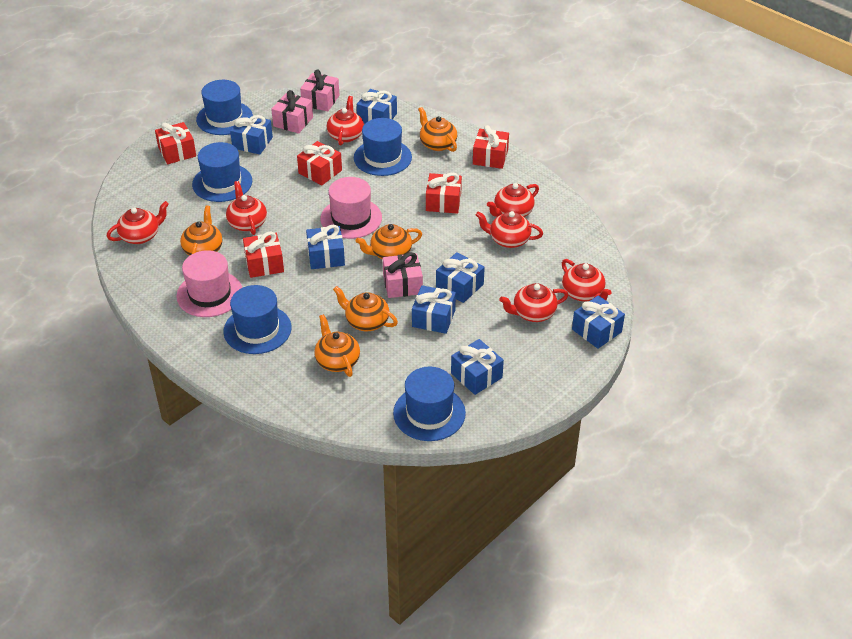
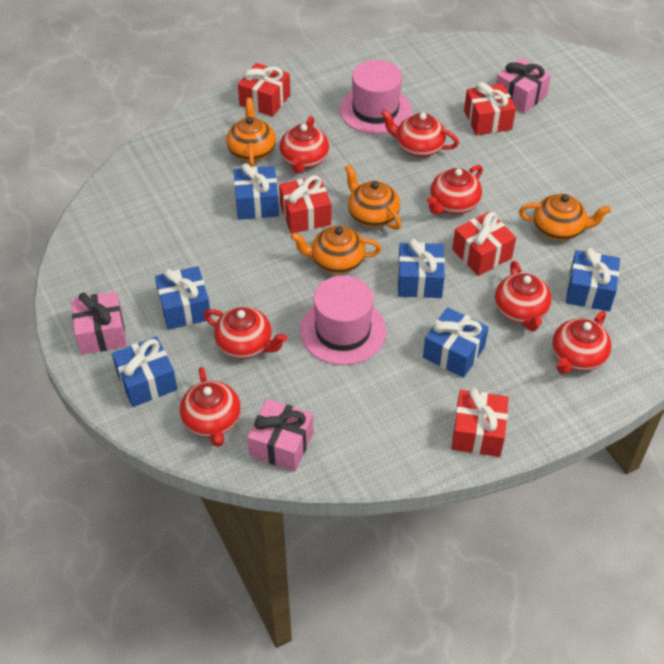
blue gift: 7 -> 6
blue hat: 5 -> 0
orange teapot: 5 -> 4

